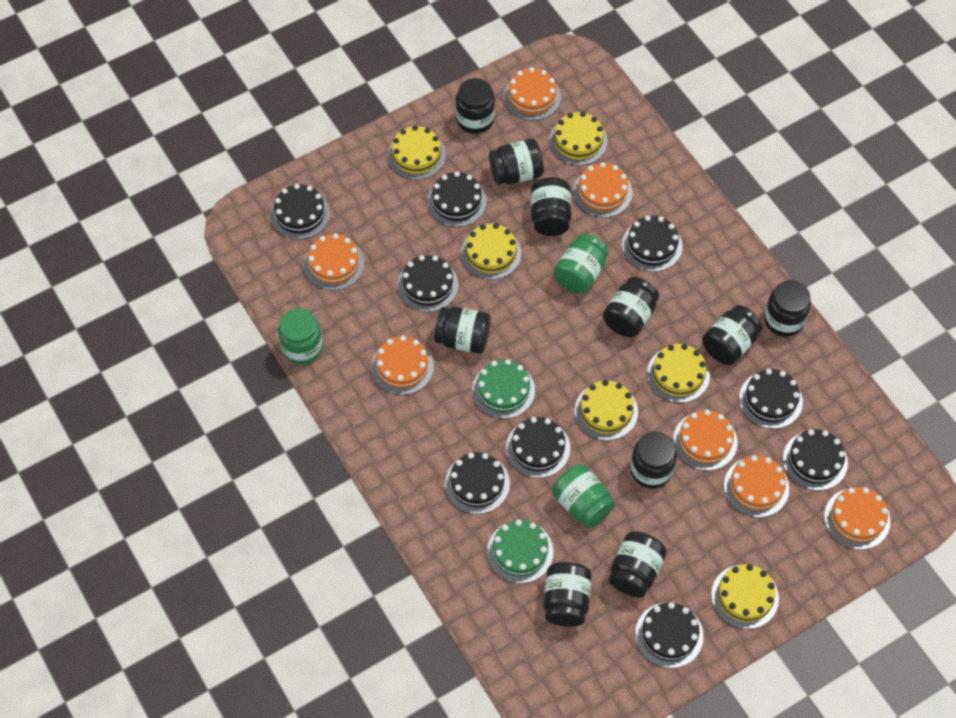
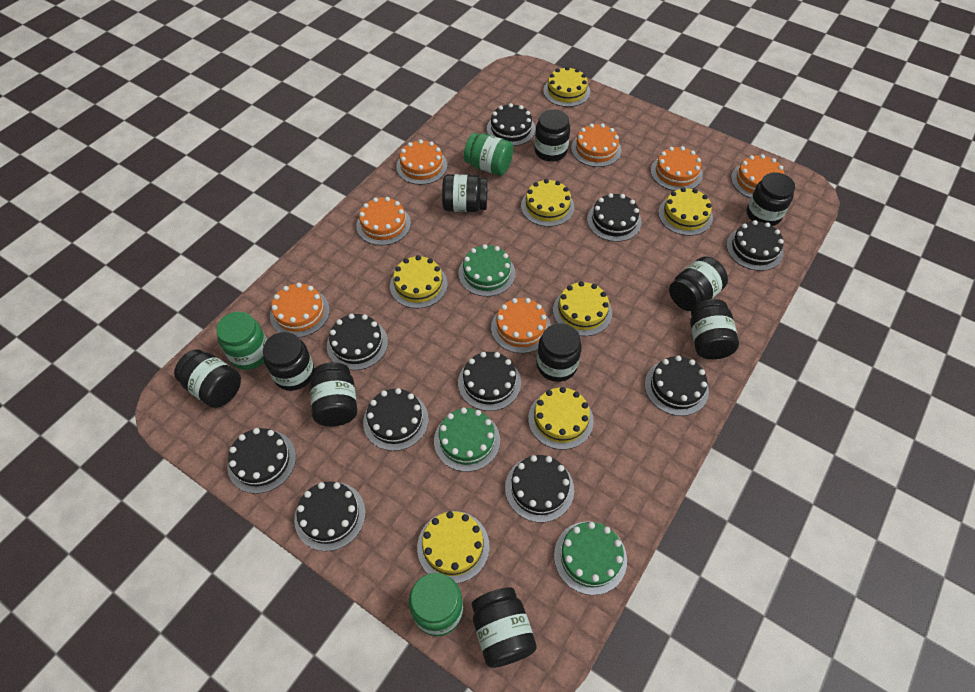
black cake: 9 -> 10
green cake: 2 -> 3
yellow cake: 6 -> 7

